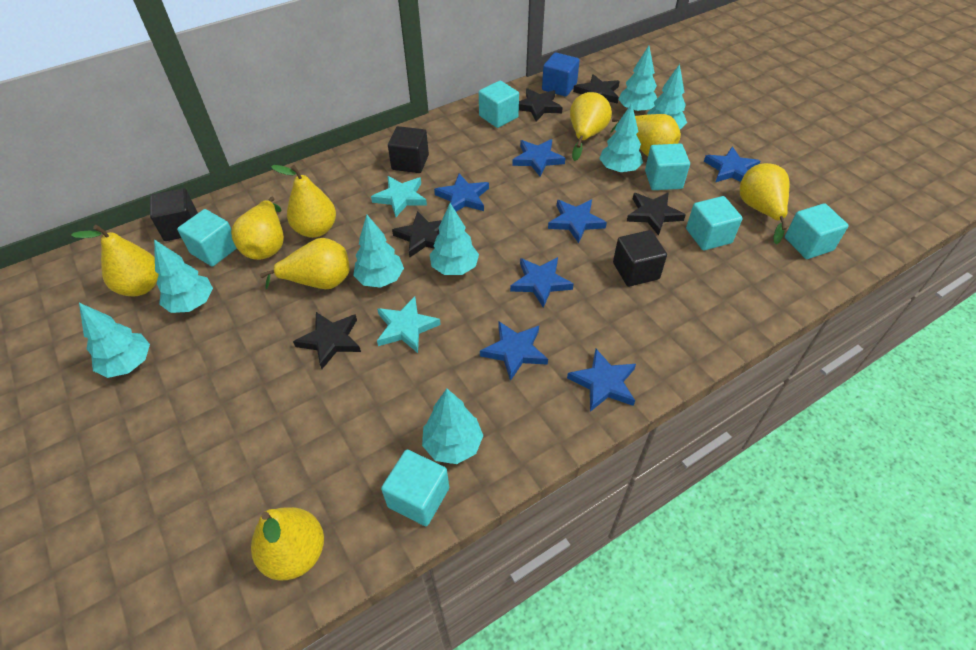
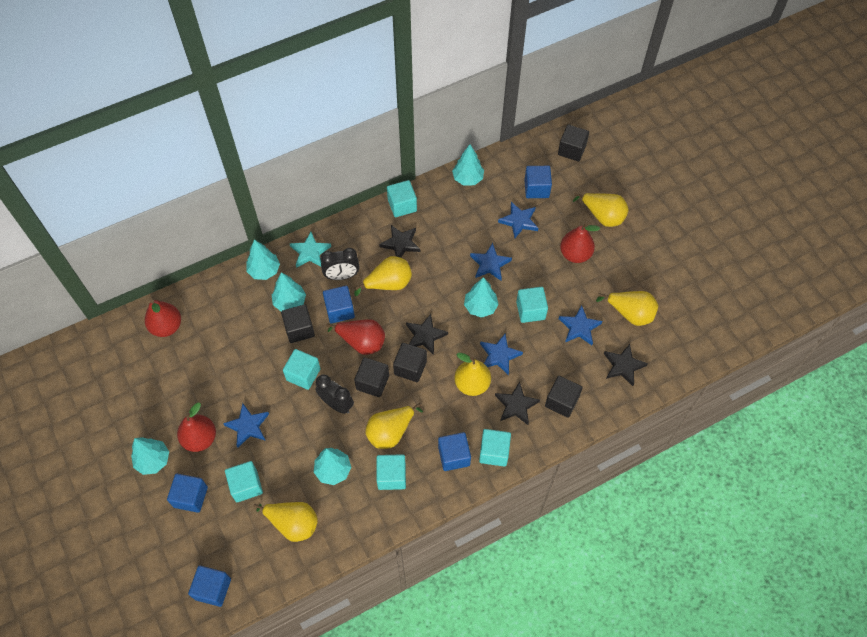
black clock: 0 -> 2
black cube: 3 -> 5
black star: 5 -> 4
blue cube: 1 -> 5
blue star: 7 -> 5
red pear: 0 -> 4
turquoise star: 2 -> 1
turquoise tree: 8 -> 6
yellow pear: 8 -> 6

